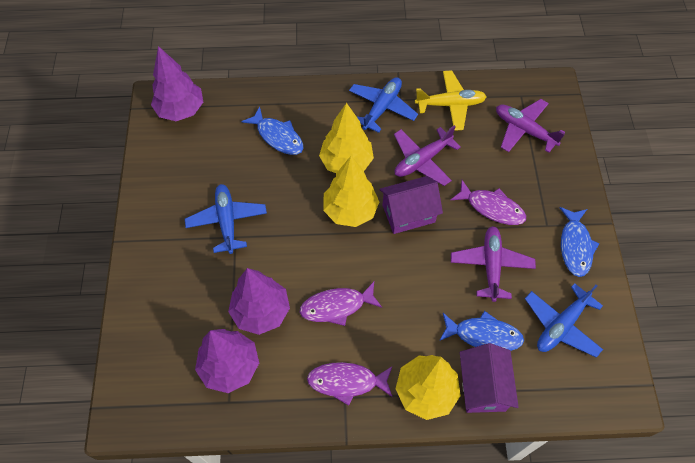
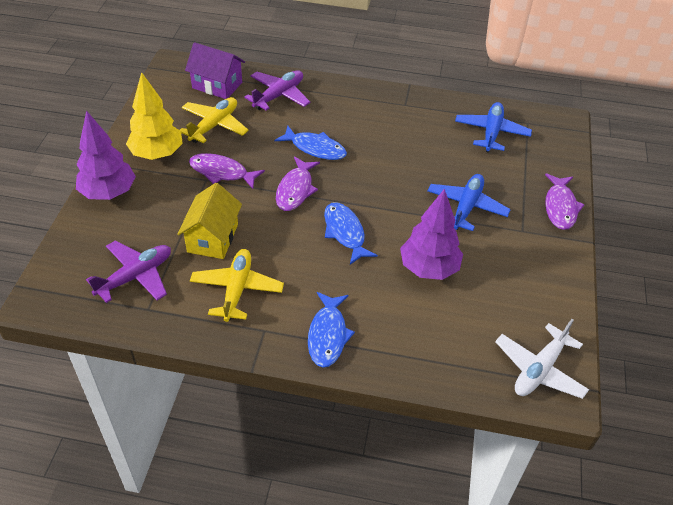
blue plane: 3 -> 2
purple house: 2 -> 1
purple plane: 3 -> 2
purple tree: 3 -> 2
white plane: 0 -> 1
yellow house: 0 -> 1
yellow plane: 1 -> 2
yellow tree: 3 -> 1

